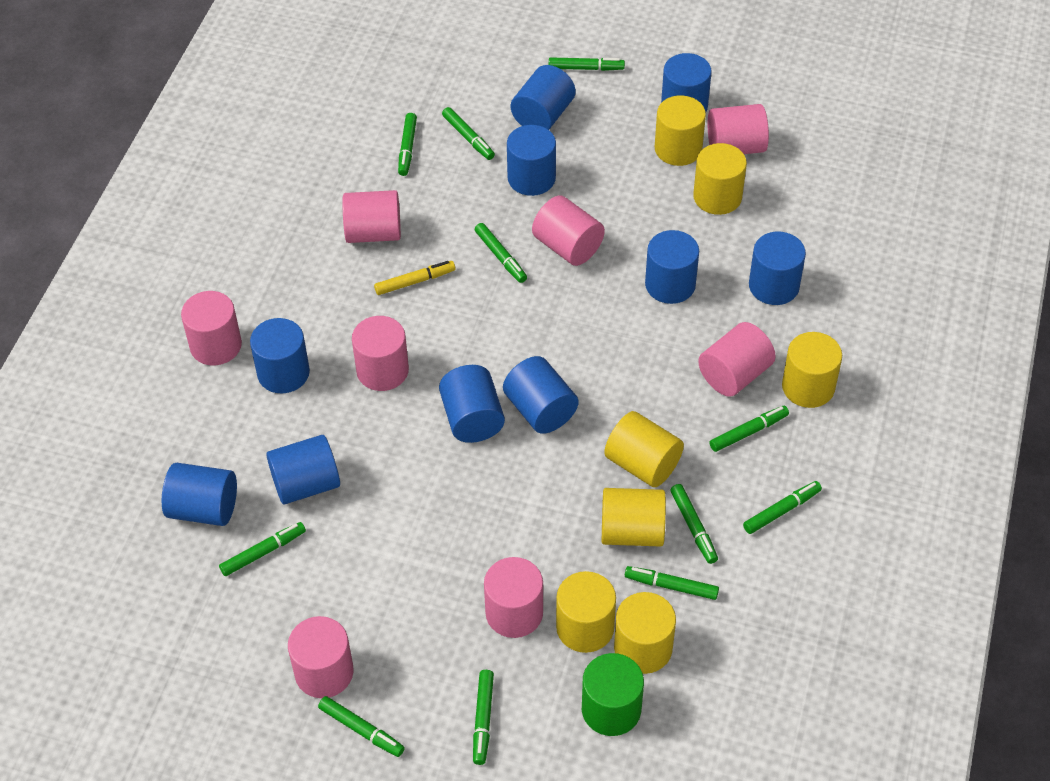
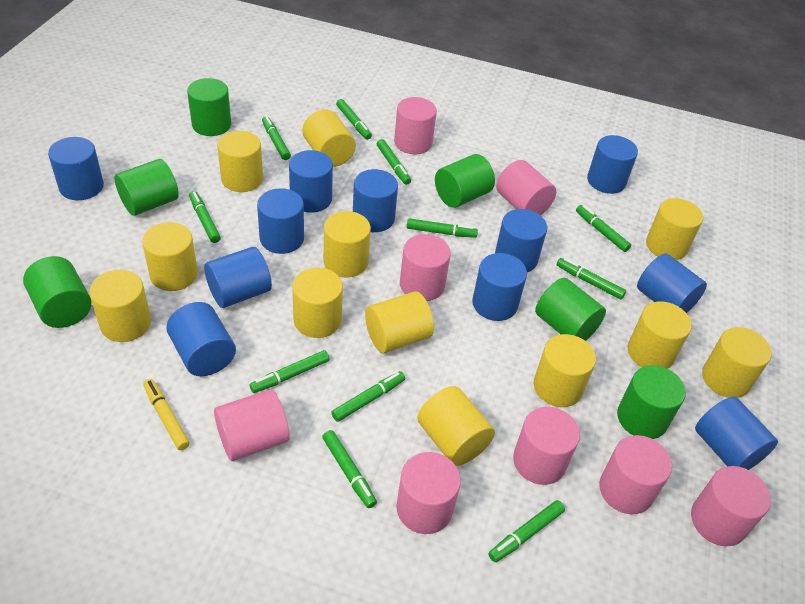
blue cylinder: 10 -> 11
green cylinder: 1 -> 6
yellow cylinder: 7 -> 12

